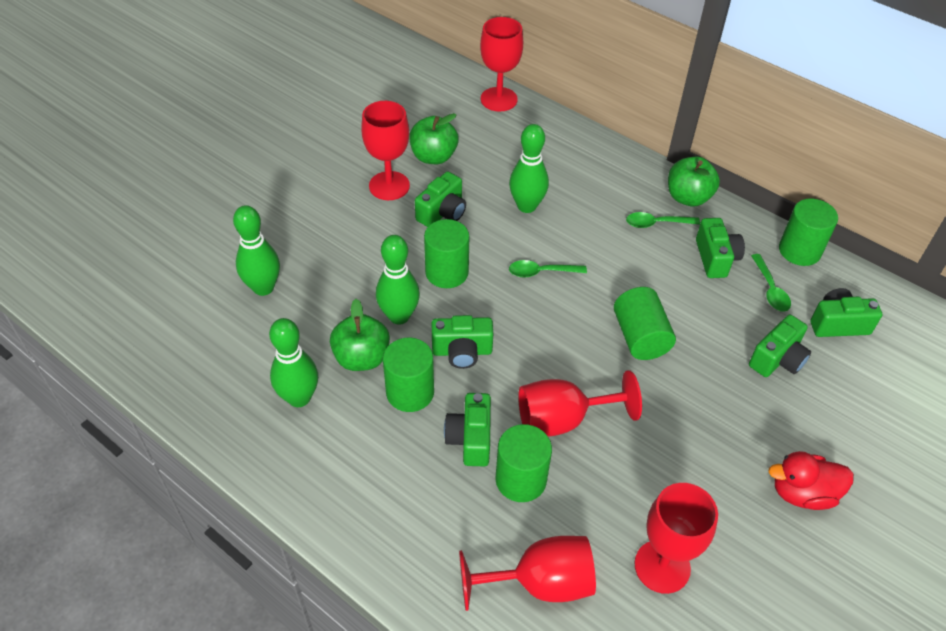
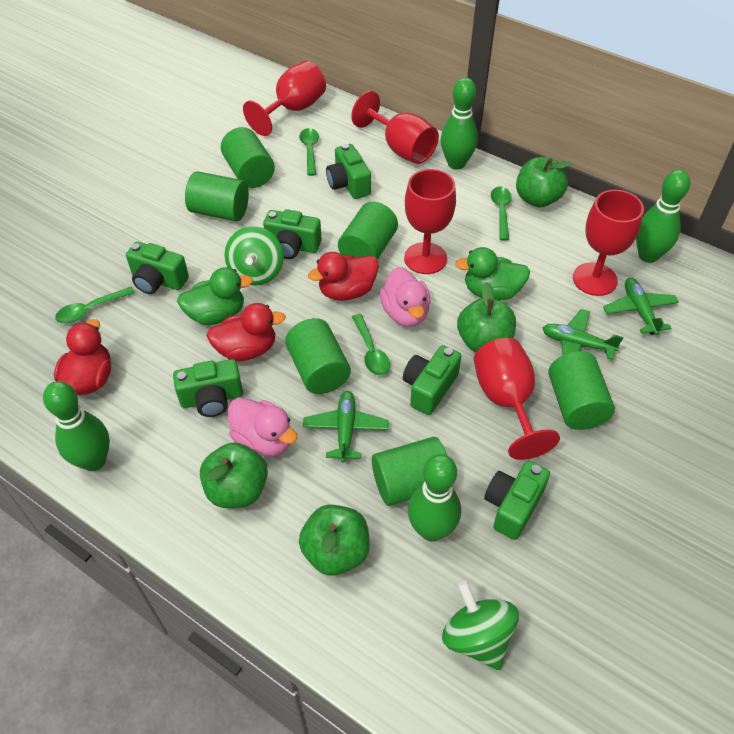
green apple: 3 -> 4
green cylinder: 5 -> 6
green duck: 0 -> 2
green plane: 0 -> 3
green spinning top: 0 -> 2
green spoon: 3 -> 4
pink duck: 0 -> 2
red duck: 1 -> 3

